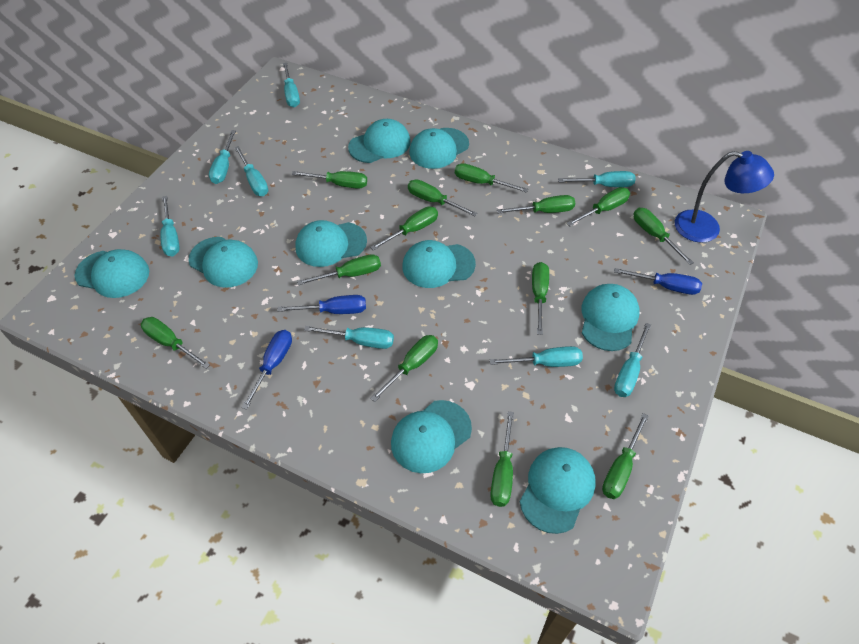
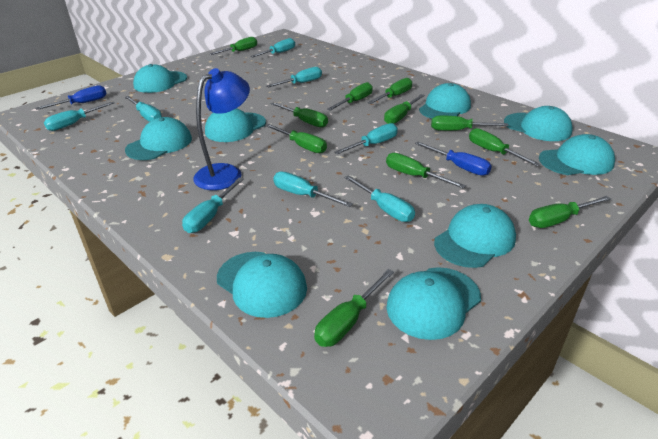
blue screwdriver: 3 -> 2
green screwdriver: 13 -> 11

